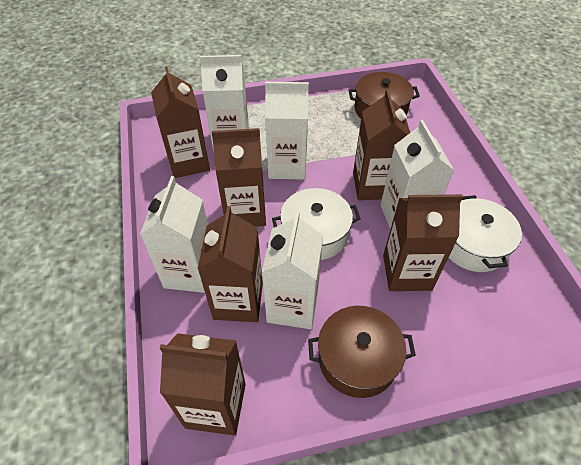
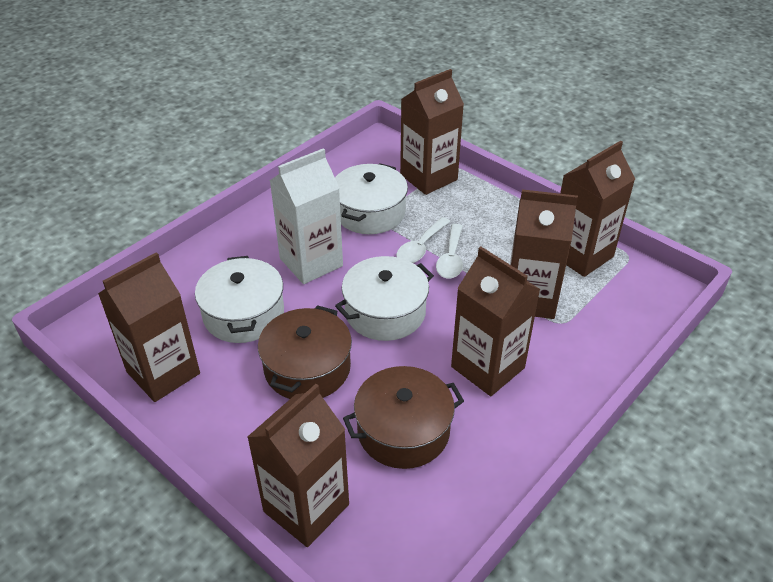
white carton: 5 -> 1
white pot: 2 -> 3
white spoon: 0 -> 2

